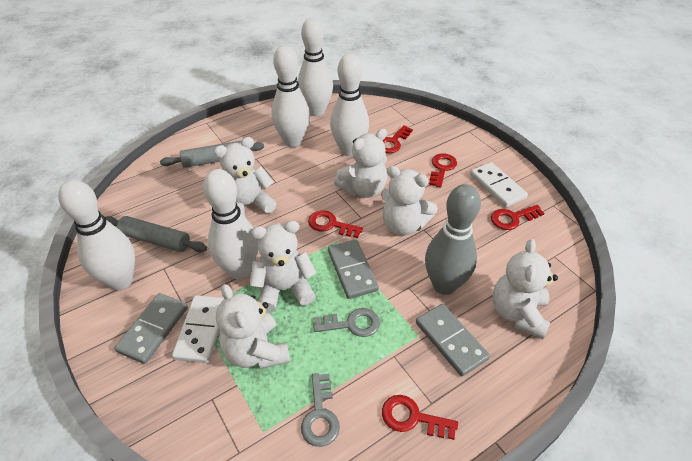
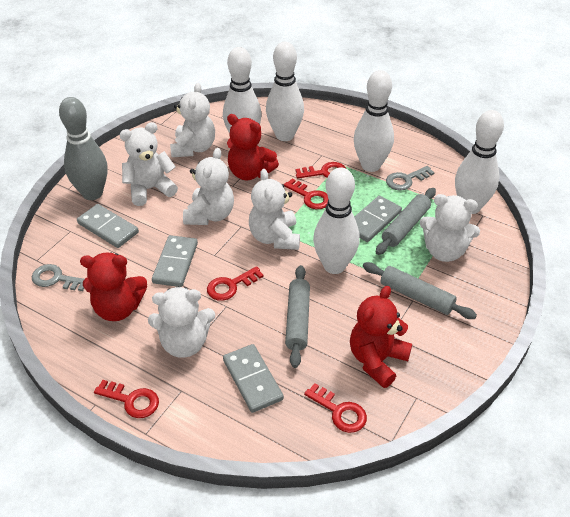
grey domino: 3 -> 4
grey rolling pin: 2 -> 3
red teddy bear: 0 -> 3
white domino: 2 -> 0

